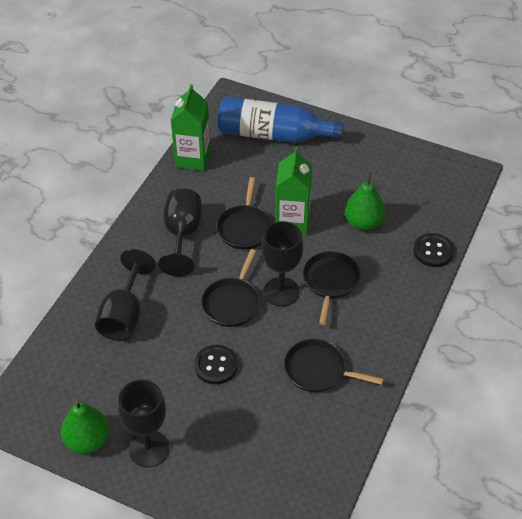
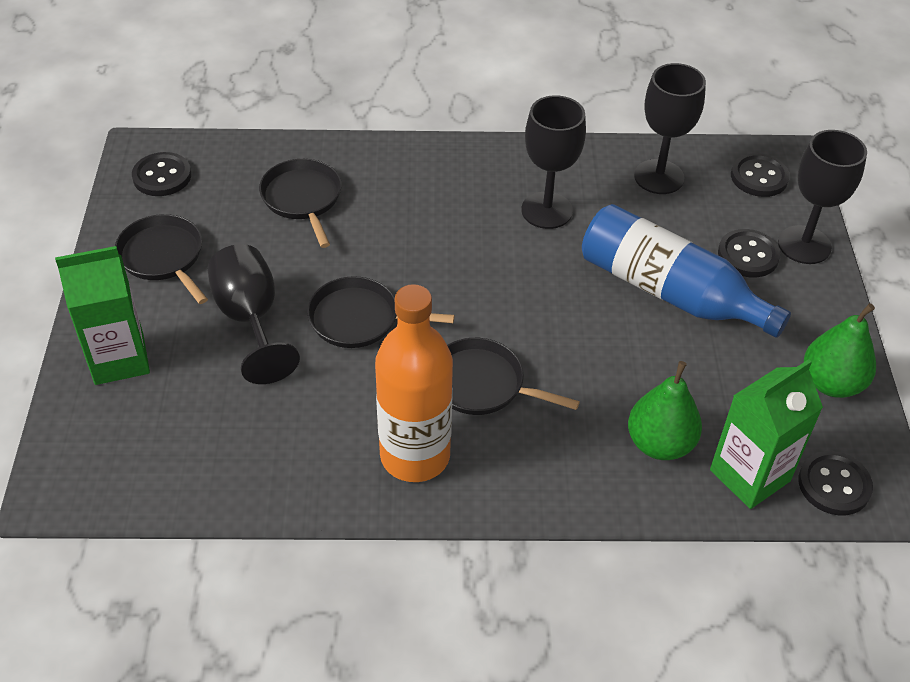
black button: 2 -> 4
orange bottle: 0 -> 1

